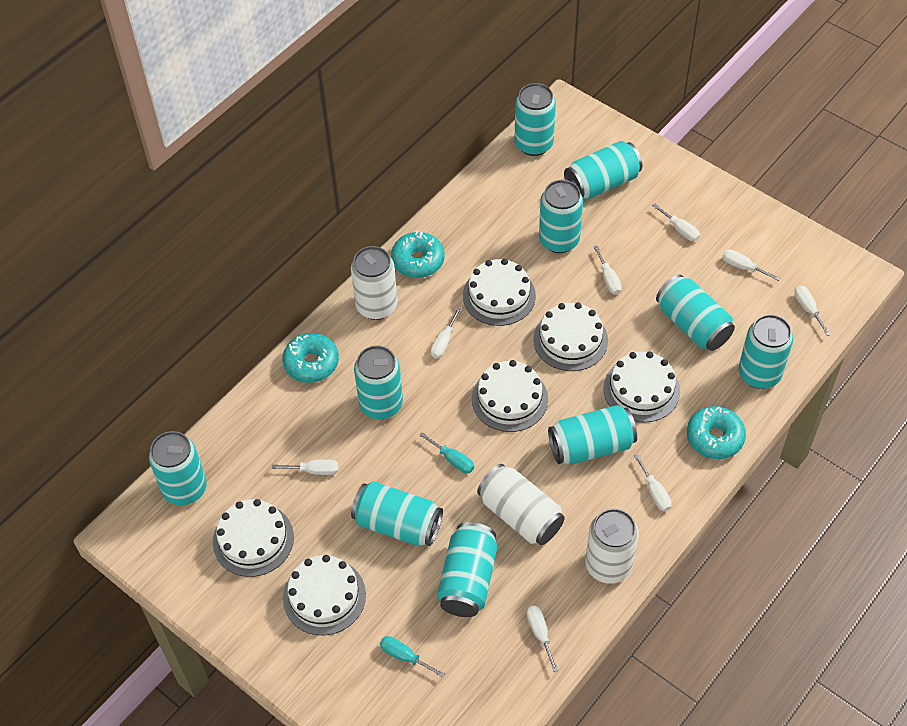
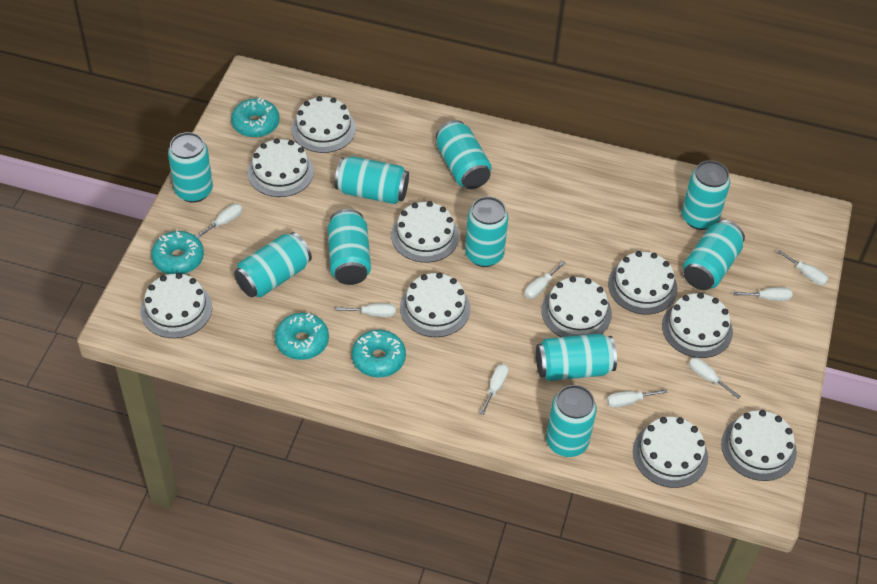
turquoise donut: 3 -> 4
turquoise screwdriver: 2 -> 0
white cake: 6 -> 10
white can: 3 -> 0

